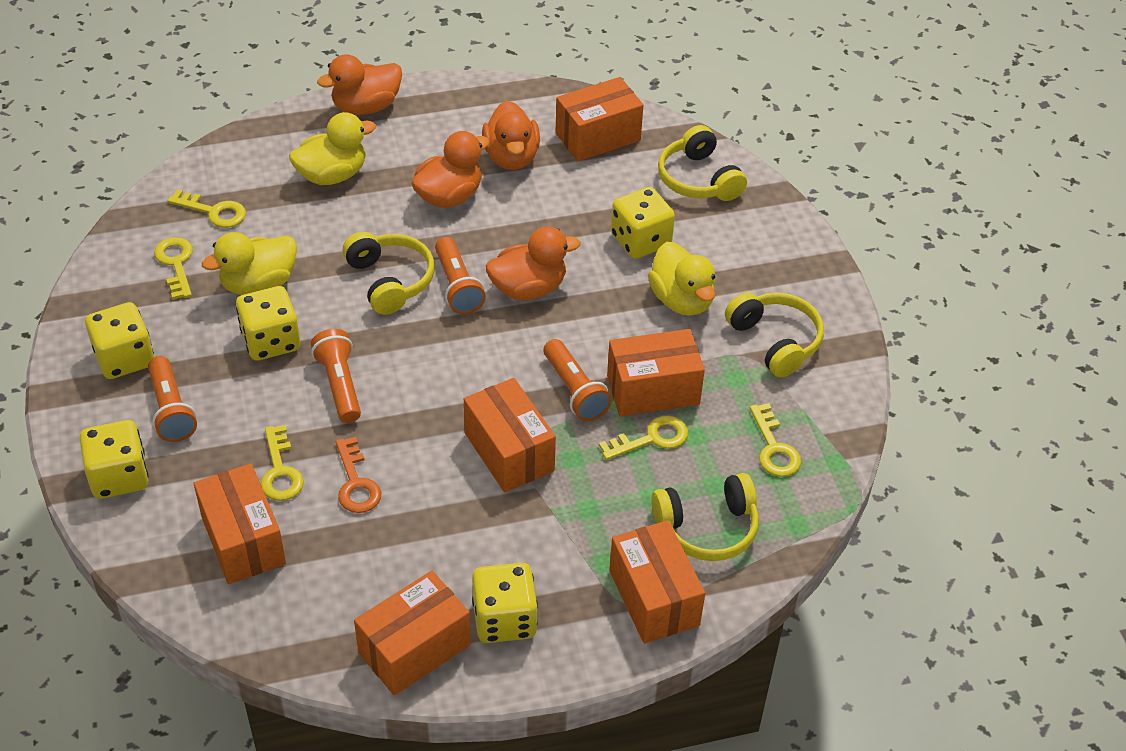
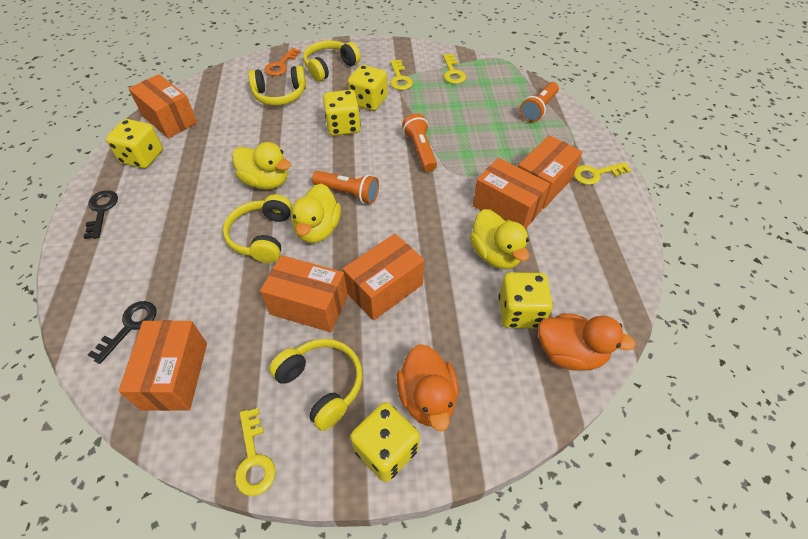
black key: 0 -> 2
orange duck: 4 -> 2
orange flashlight: 4 -> 3
yellow key: 5 -> 4

